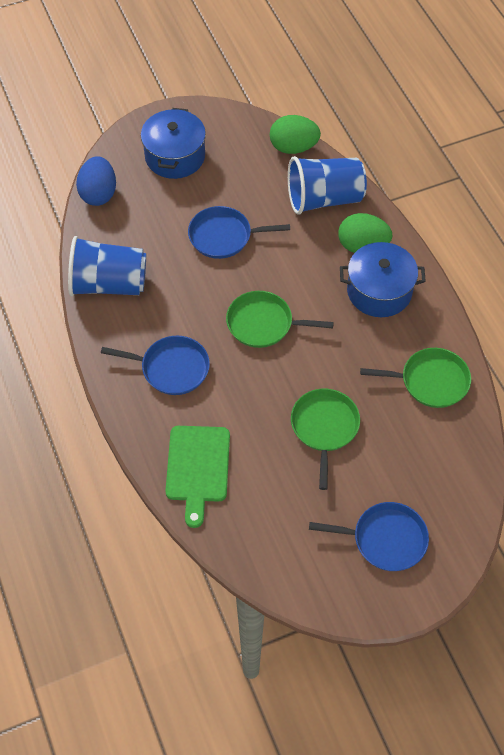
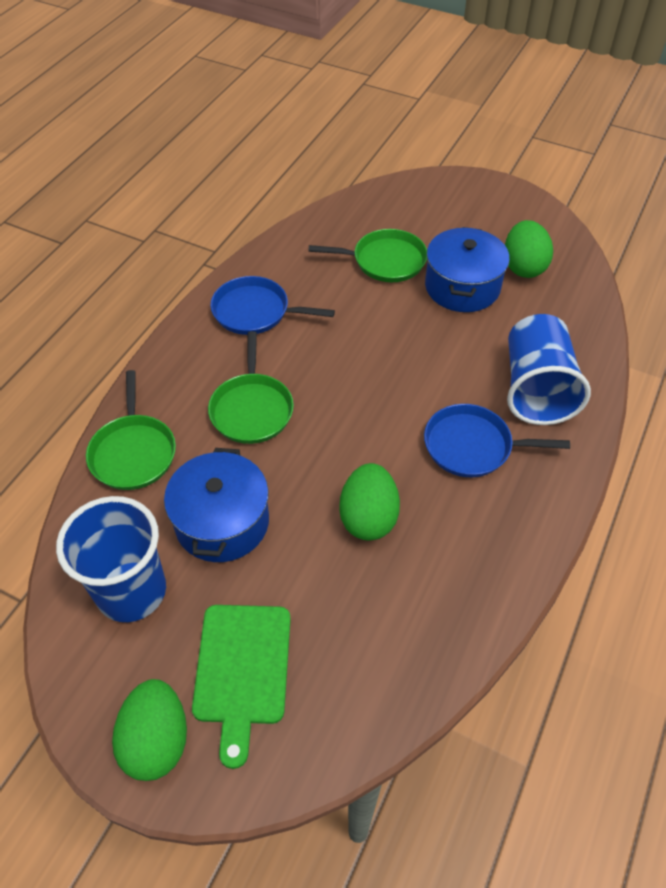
blue egg: 1 -> 0
blue pan: 3 -> 2
green egg: 2 -> 3

